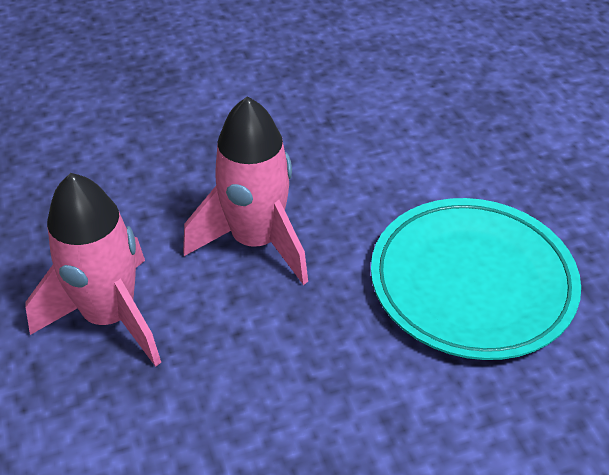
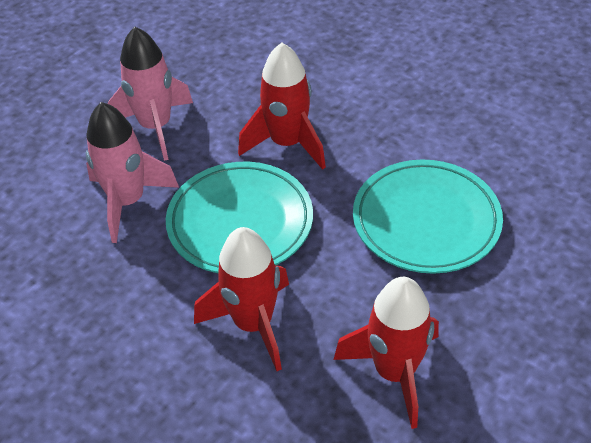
red rocket: 0 -> 3
turquoise plate: 1 -> 2

